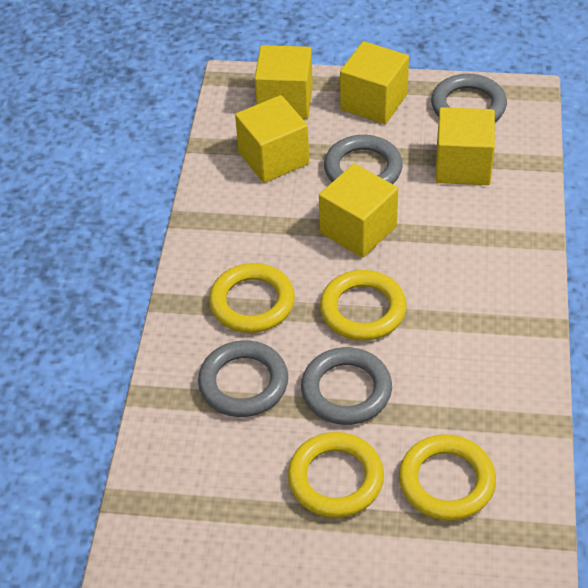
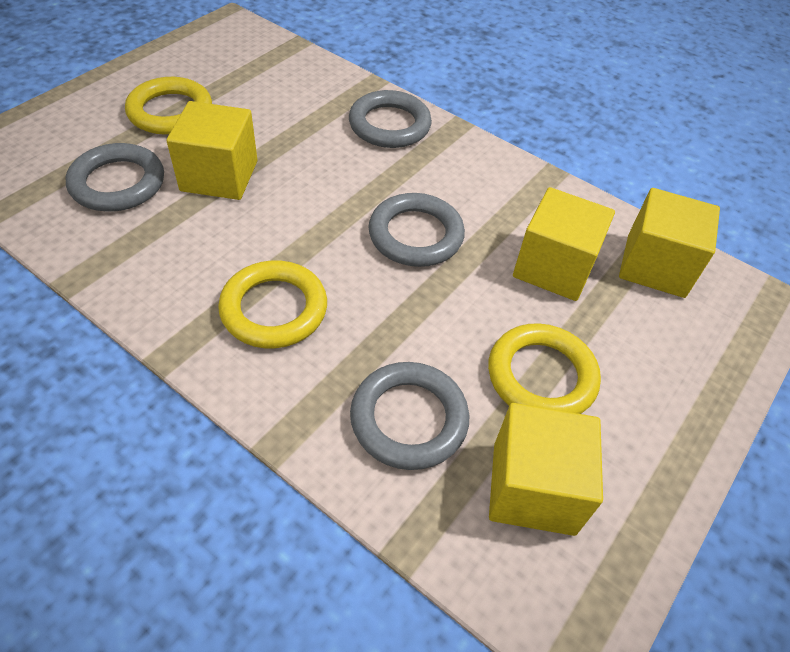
yellow cube: 5 -> 4
yellow ring: 4 -> 3

